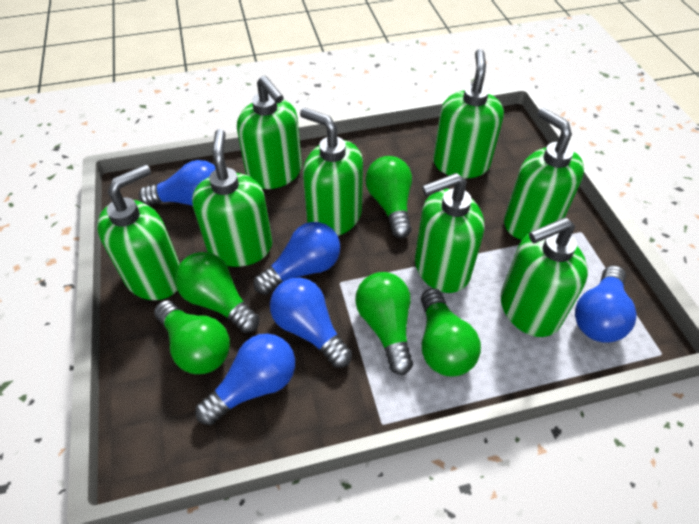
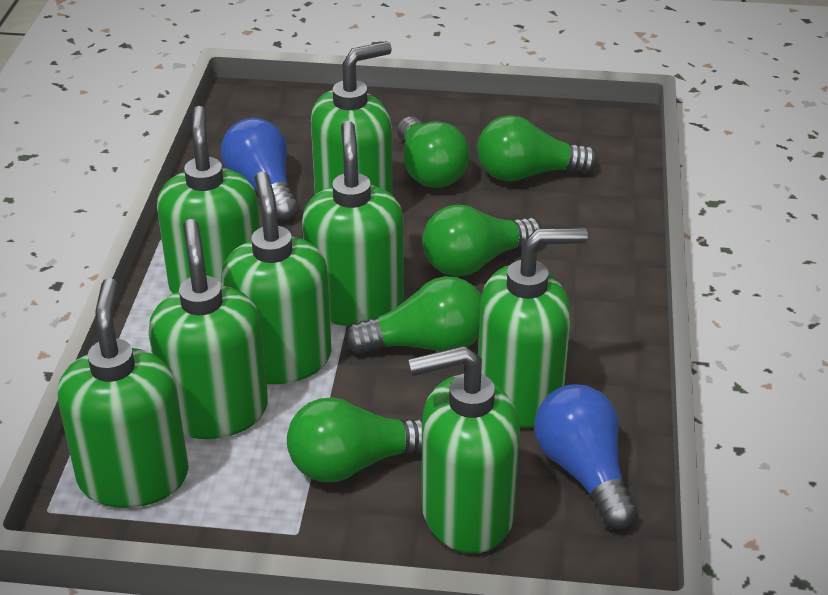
blue light bulb: 5 -> 2

